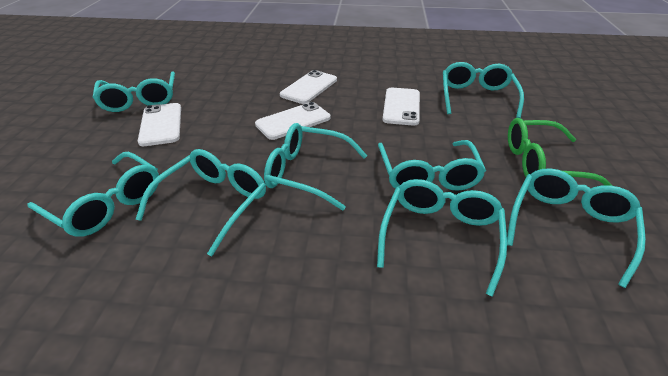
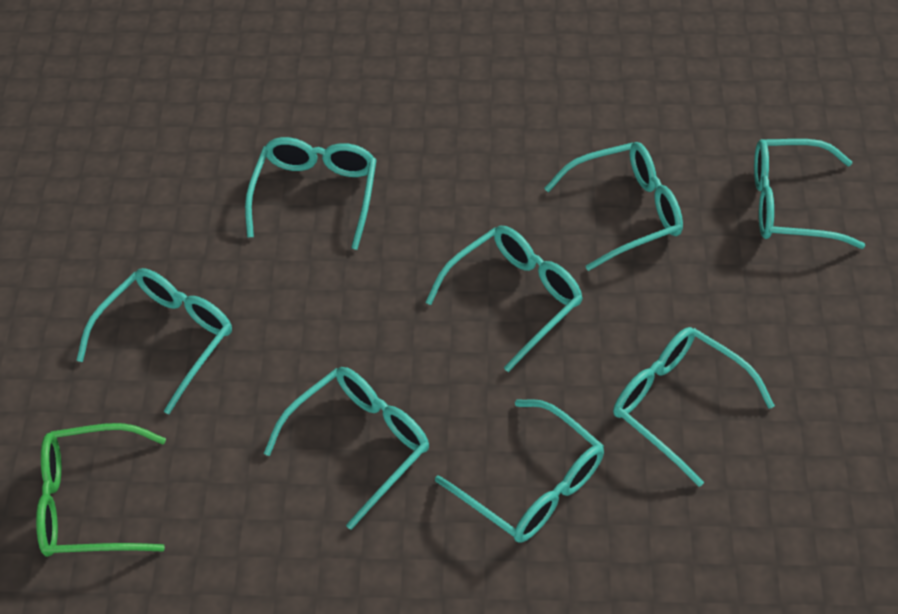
white phone: 4 -> 0

